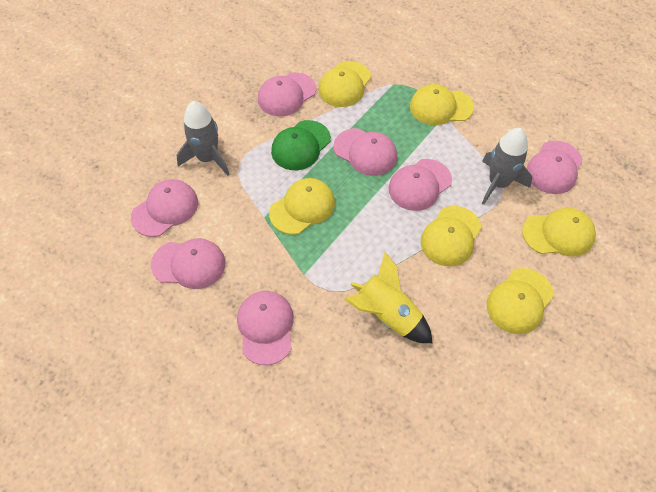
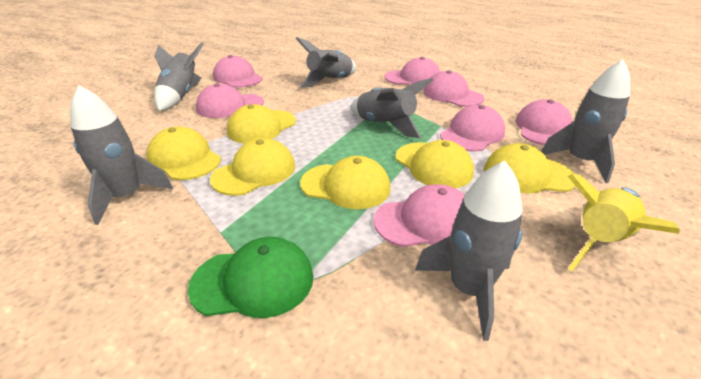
grey rocket: 2 -> 6

